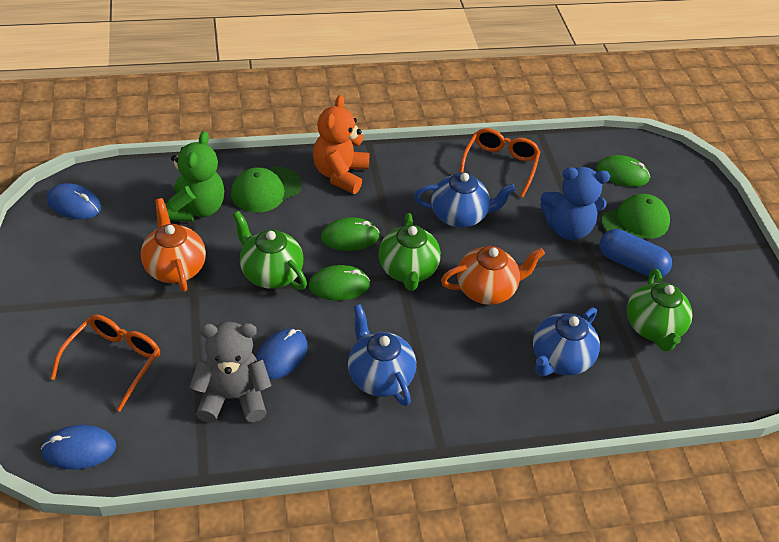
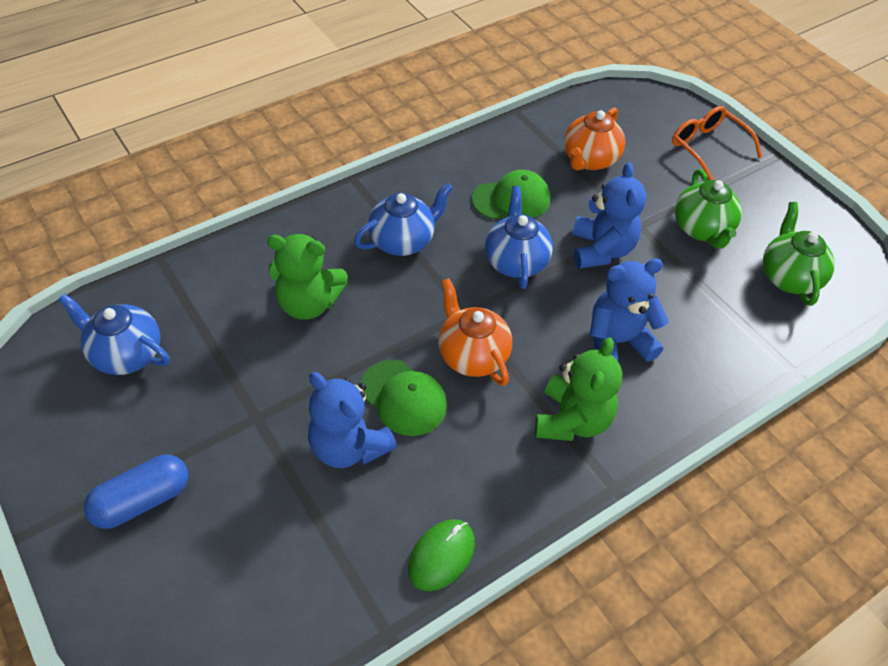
blue mouse: 3 -> 0
blue teddy bear: 1 -> 3
green mouse: 3 -> 1
green teapot: 3 -> 2
green teddy bear: 1 -> 2
grey teddy bear: 1 -> 0
orange glasses: 2 -> 1
orange teddy bear: 1 -> 0

